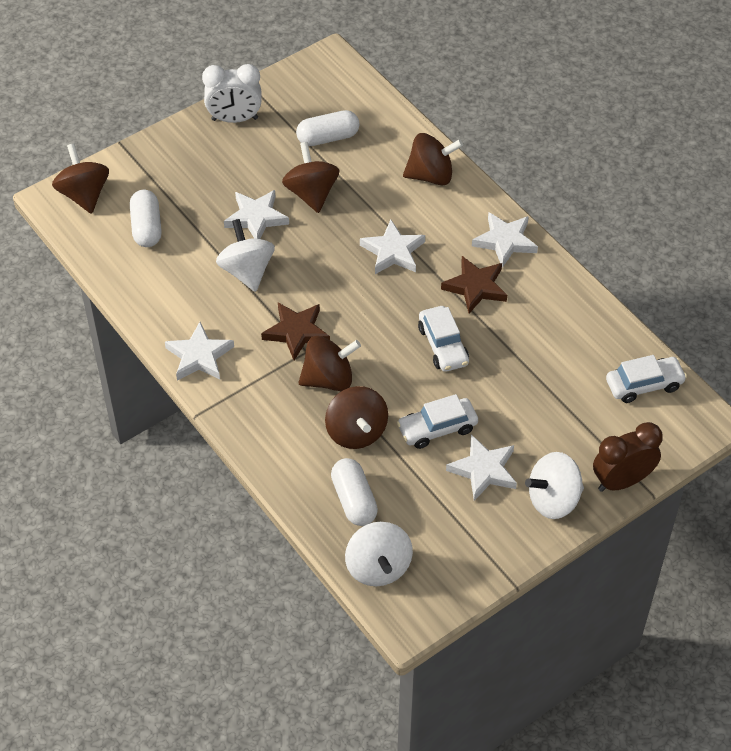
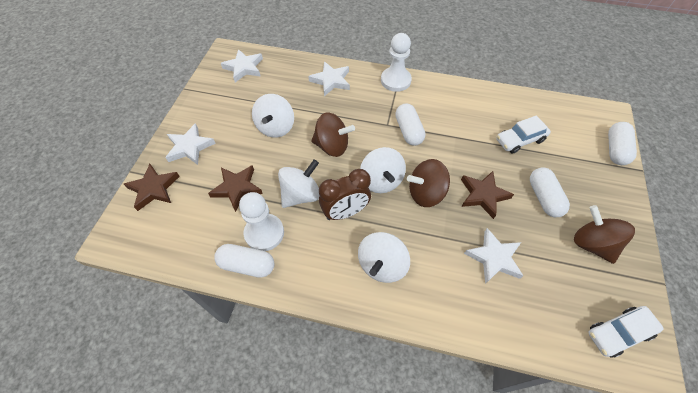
brown spinning top: 5 -> 3
brown star: 2 -> 3
white capsule: 3 -> 4
white car: 3 -> 2
white clock: 1 -> 0
white pawn: 0 -> 2
white spinning top: 3 -> 4
white star: 5 -> 4

